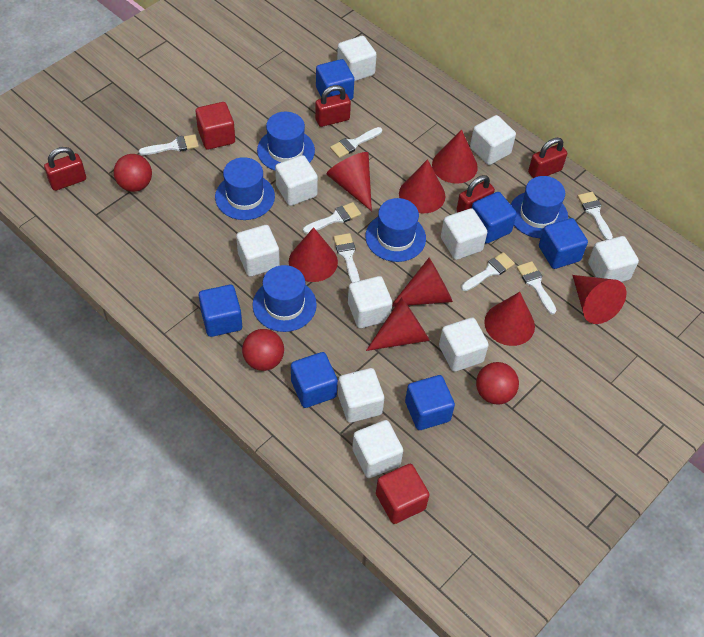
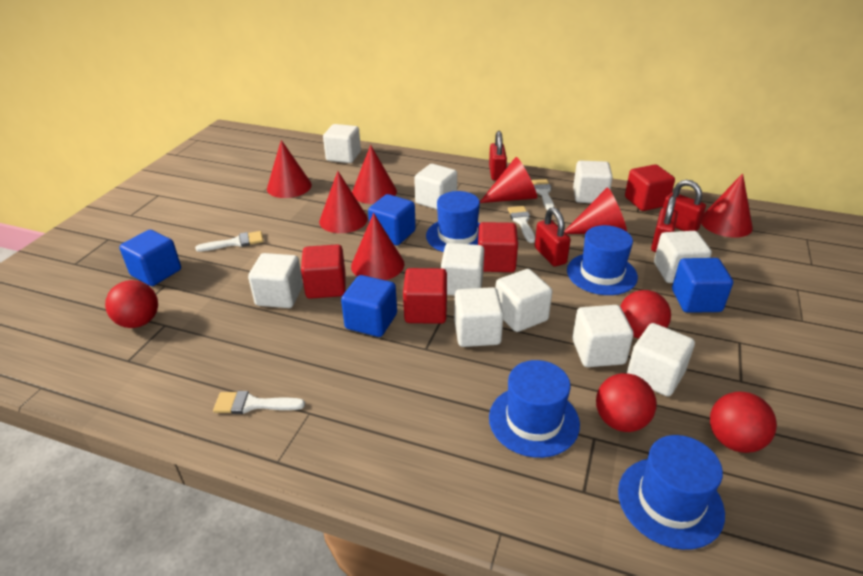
blue cube: 6 -> 4
blue hat: 5 -> 4
red ball: 3 -> 4
red cone: 8 -> 7
red cube: 2 -> 4
white brush: 7 -> 4

